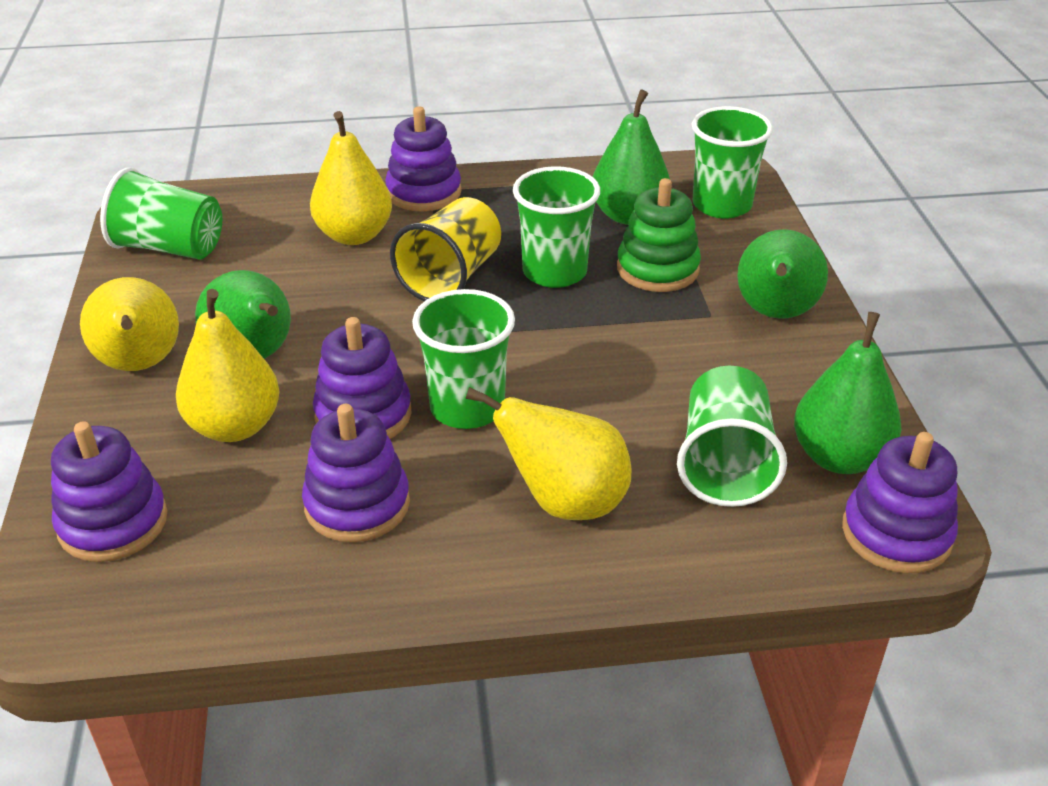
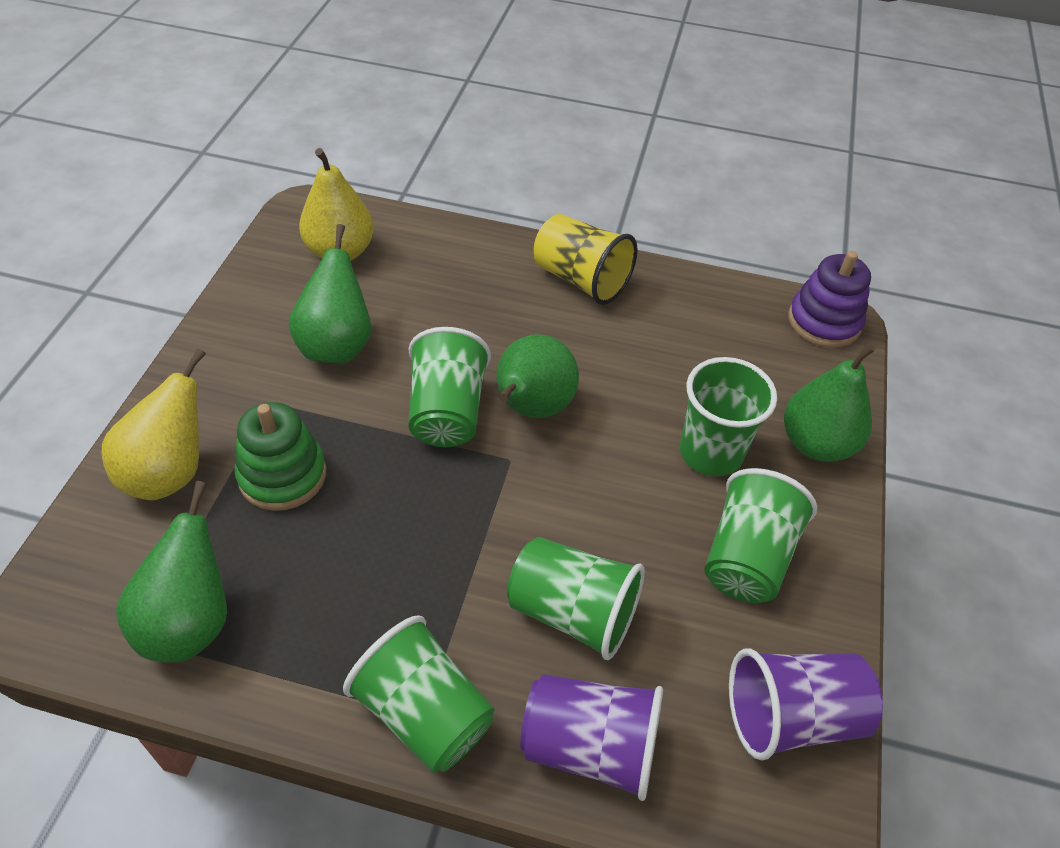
purple cup: 0 -> 2
purple stacking toy: 5 -> 1
yellow pear: 4 -> 2

